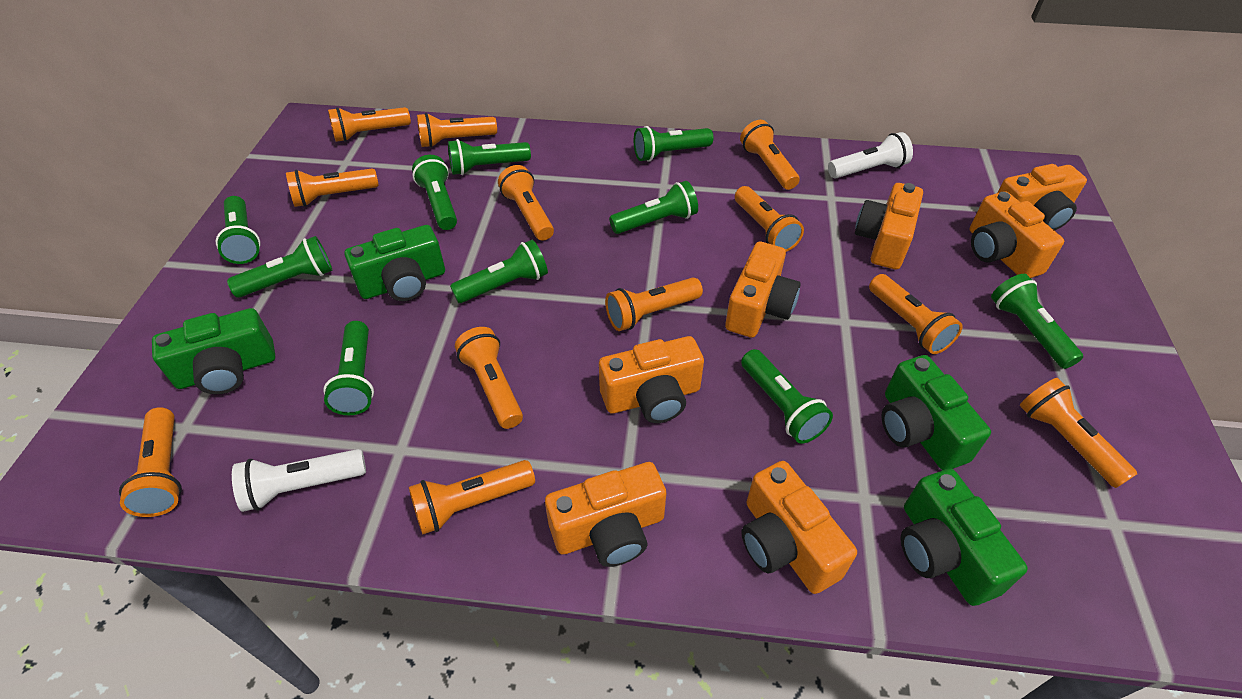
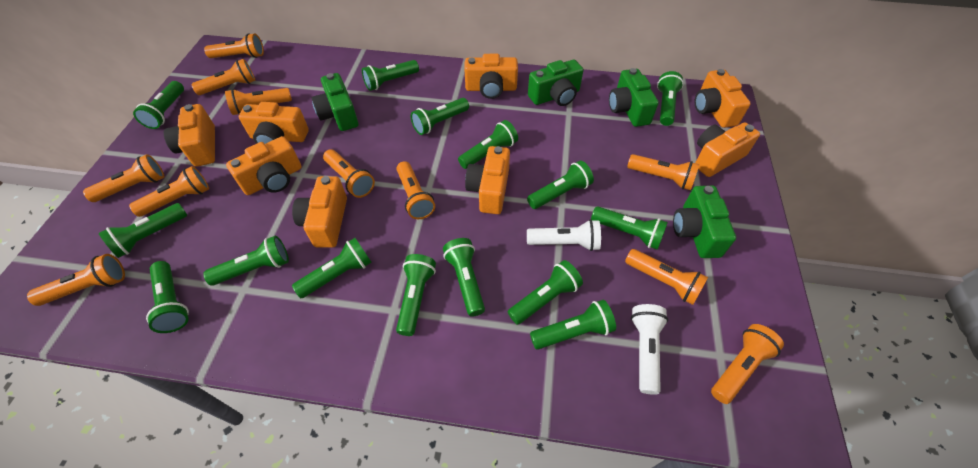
green flashlight: 10 -> 15
orange camera: 7 -> 8
orange flashlight: 12 -> 11

